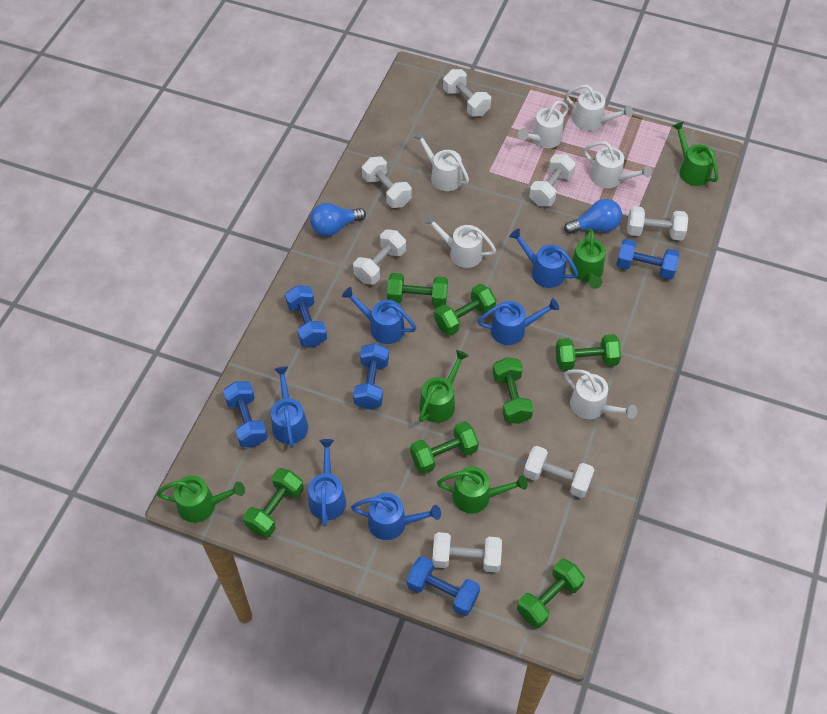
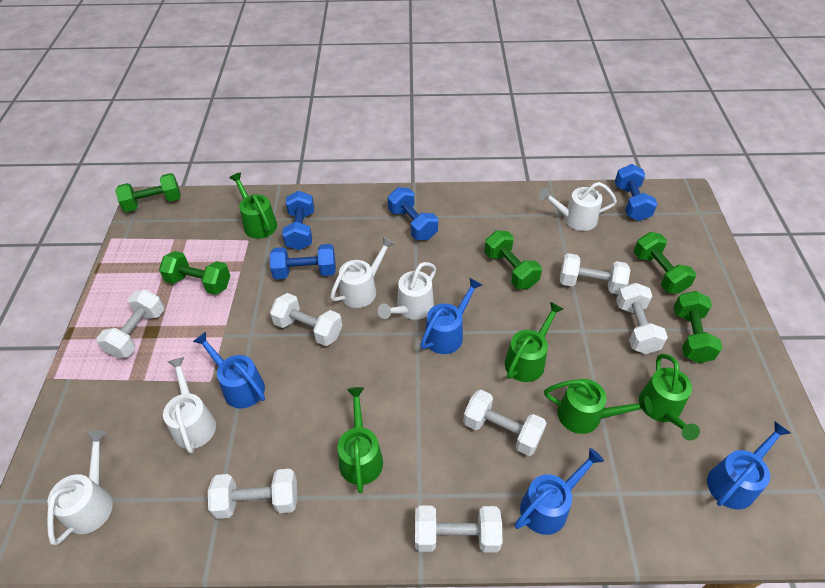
blue dumbbell: 5 -> 4
blue light bulb: 2 -> 0
blue watering can: 6 -> 4
green dumbbell: 7 -> 5
white watering can: 6 -> 5

